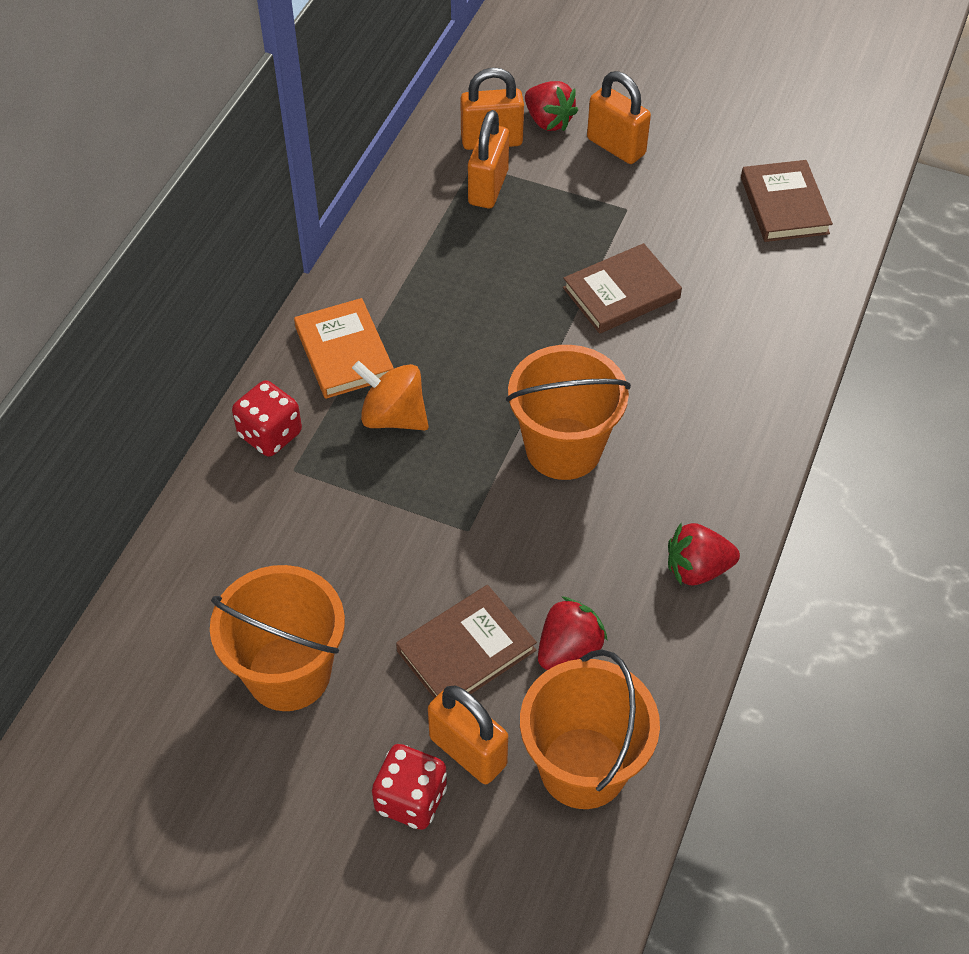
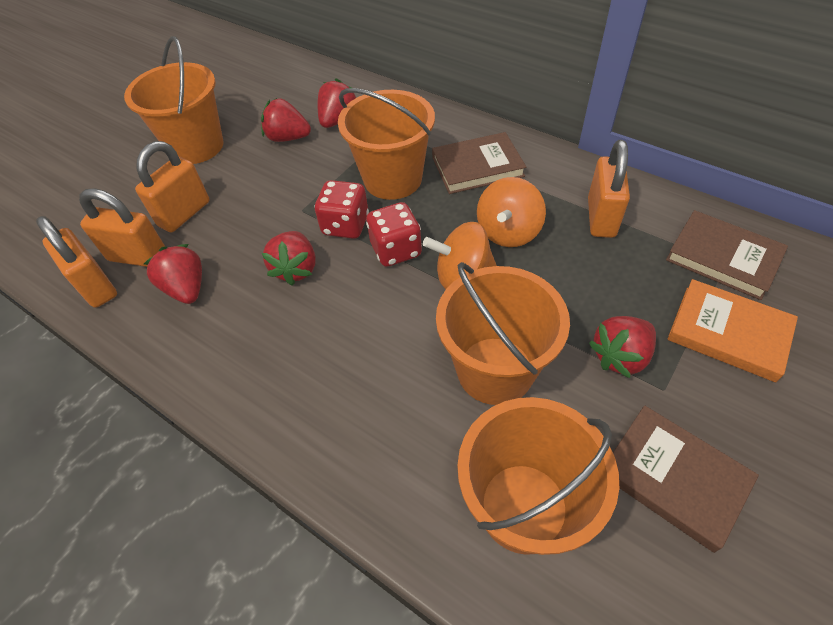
orange bucket: 3 -> 4
orange spinning top: 1 -> 2
red strawberry: 3 -> 5

